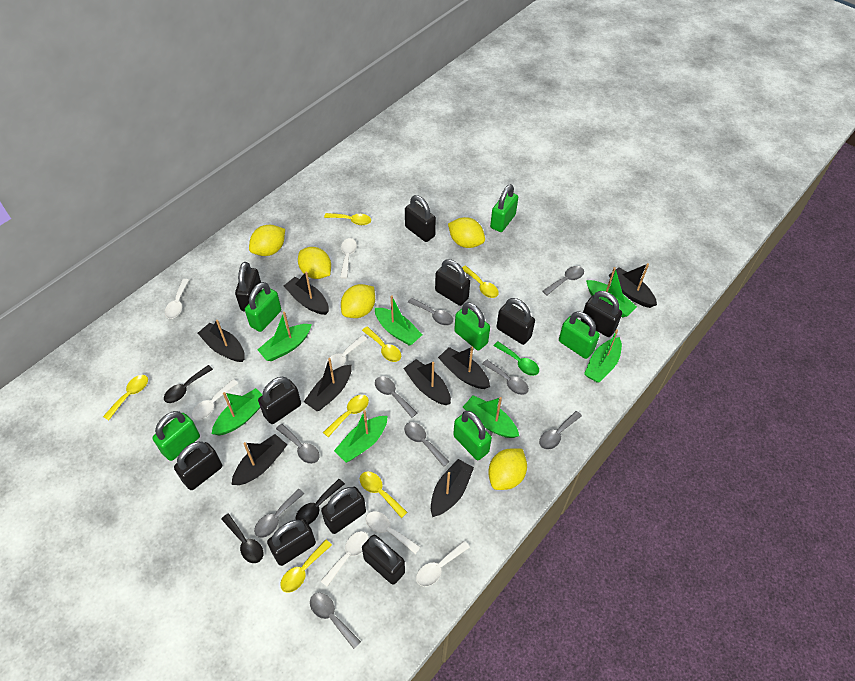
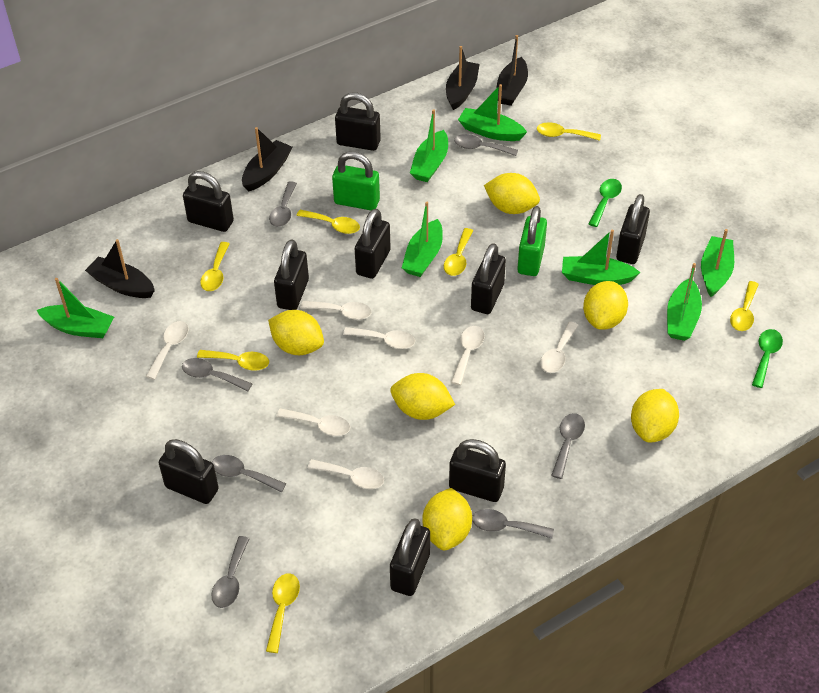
black boat: 8 -> 4
black padlock: 10 -> 9
black spoon: 3 -> 0
green padlock: 6 -> 2
green spoon: 1 -> 2
grey spoon: 9 -> 7
yellow lemon: 5 -> 6

